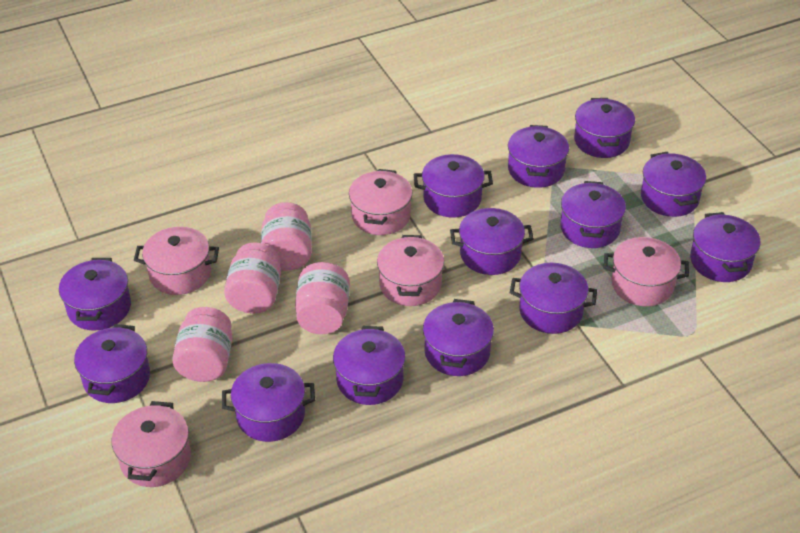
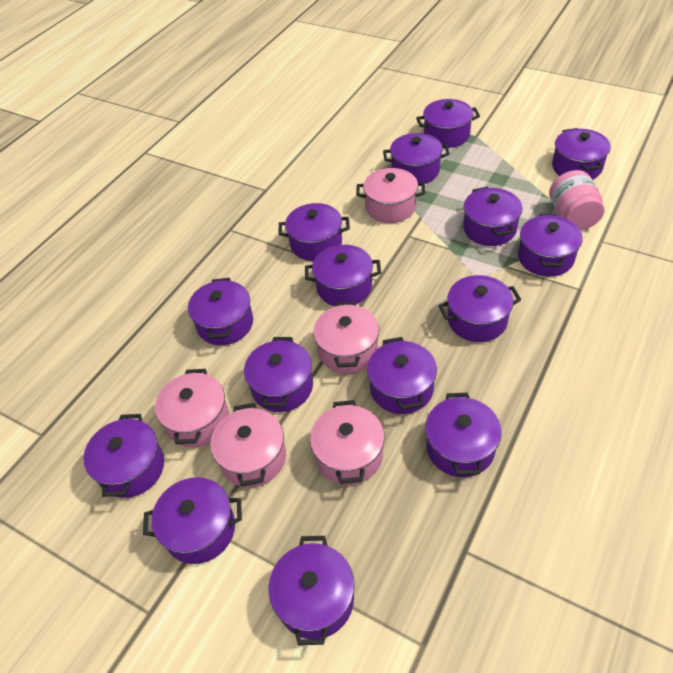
pink jar: 4 -> 1
purple pot: 13 -> 15

